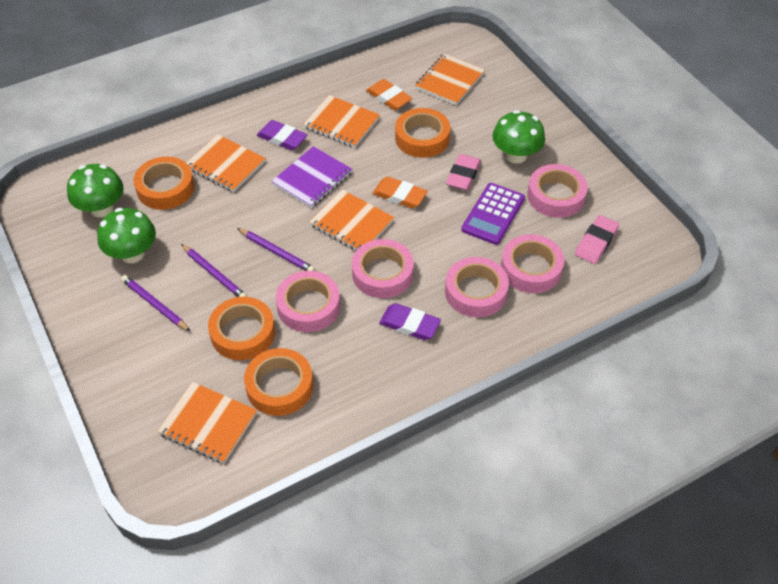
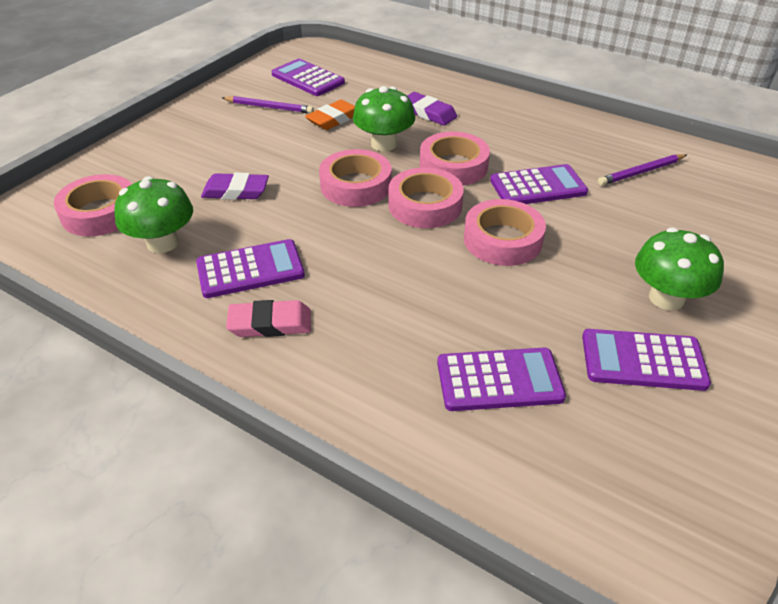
orange eraser: 2 -> 1
orange notebook: 5 -> 0
orange tape: 4 -> 0
pink eraser: 2 -> 1
purple calculator: 1 -> 5
purple notebook: 1 -> 0
purple pencil: 3 -> 2

